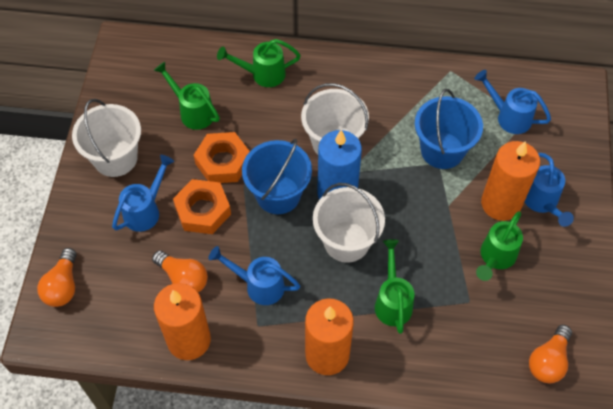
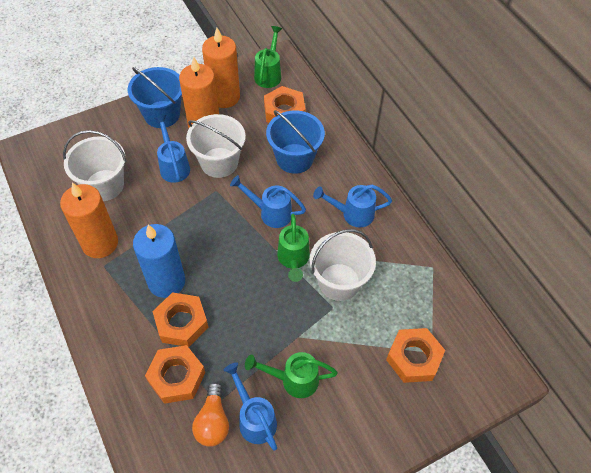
green watering can: 4 -> 3
orange light bulb: 3 -> 1
orange nut: 2 -> 4

